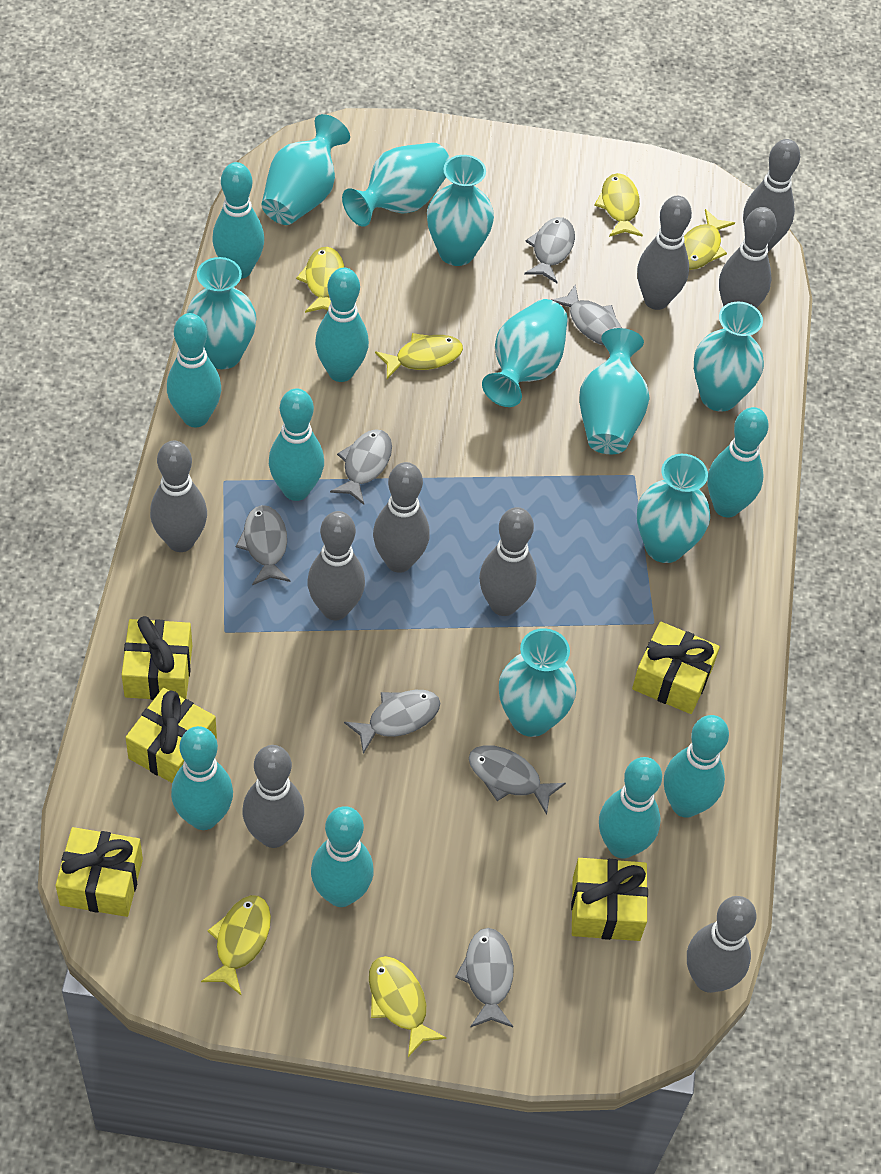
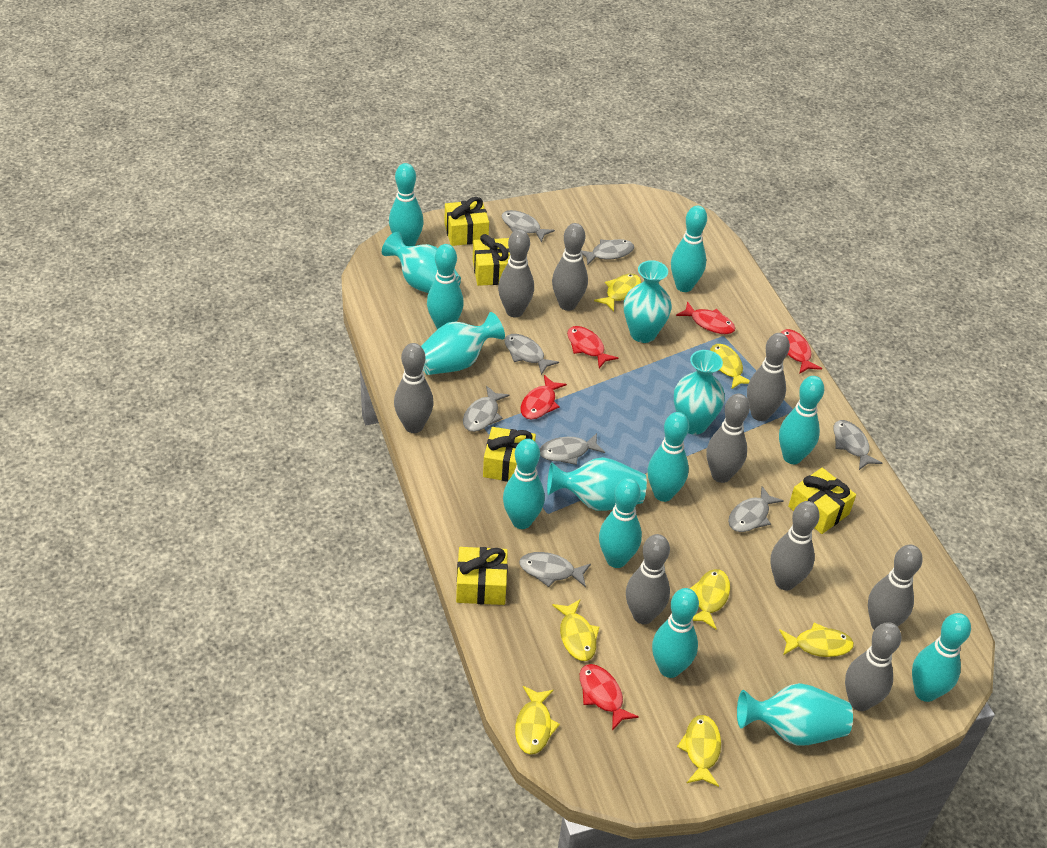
grey fish: 7 -> 8
red fish: 0 -> 5
turquoise vase: 9 -> 6
yellow fish: 6 -> 7

